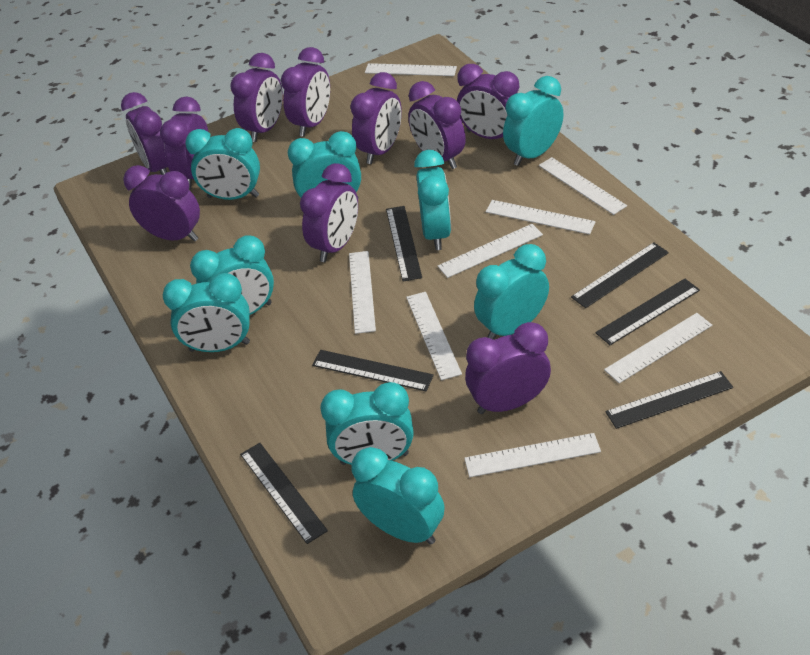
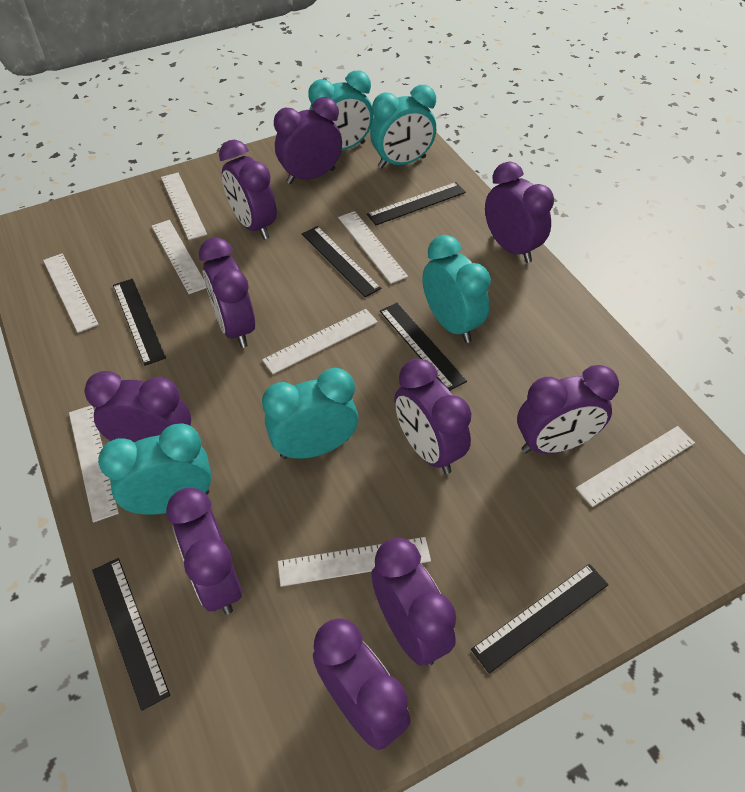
turquoise clock: 9 -> 5

